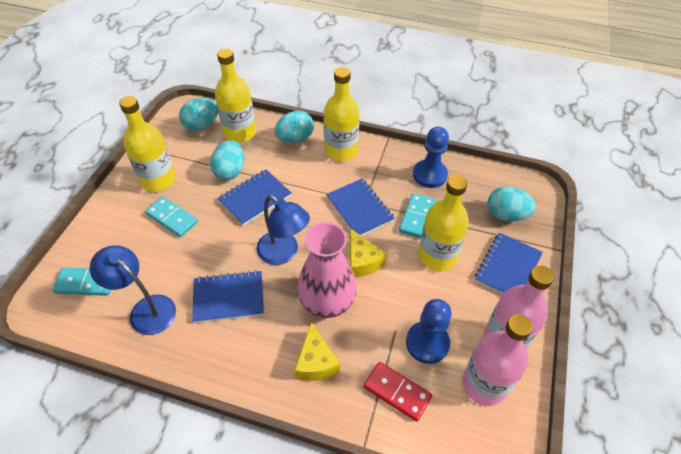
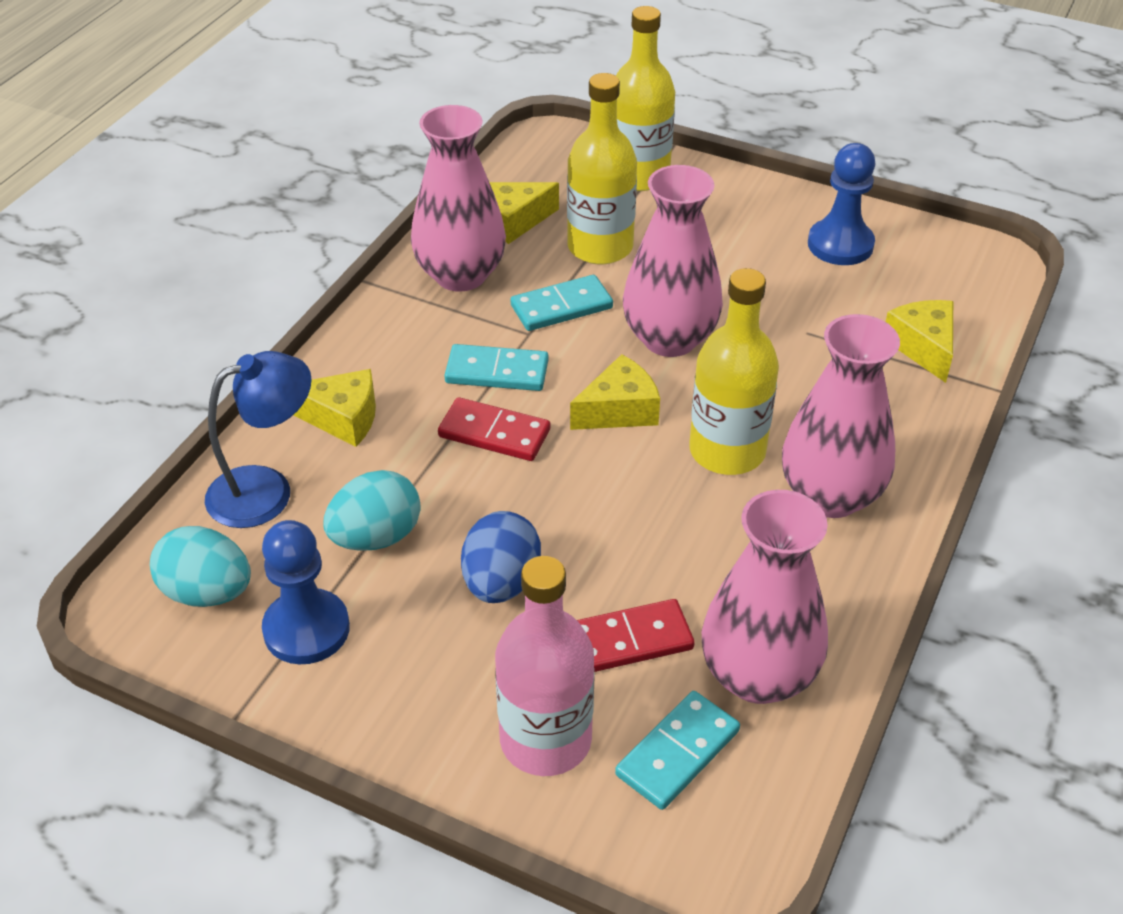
blue egg: 0 -> 1
blue lamp: 2 -> 1
blue notebook: 4 -> 0
pink bottle: 2 -> 1
pink vase: 1 -> 4
red domino: 1 -> 2
turquoise egg: 4 -> 2
yellow bottle: 4 -> 3
yellow cheese: 2 -> 4

